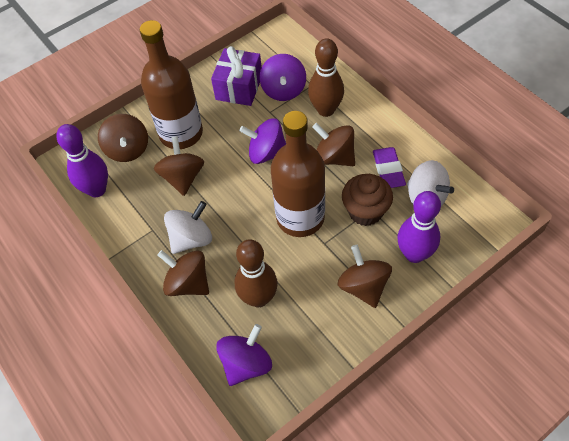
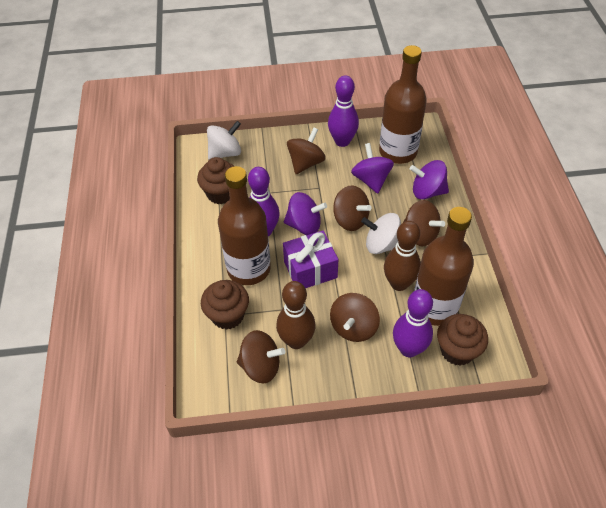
brown bottle: 2 -> 3
brown cupcake: 1 -> 3
purple bowling pin: 2 -> 3
purple eraser: 1 -> 0

